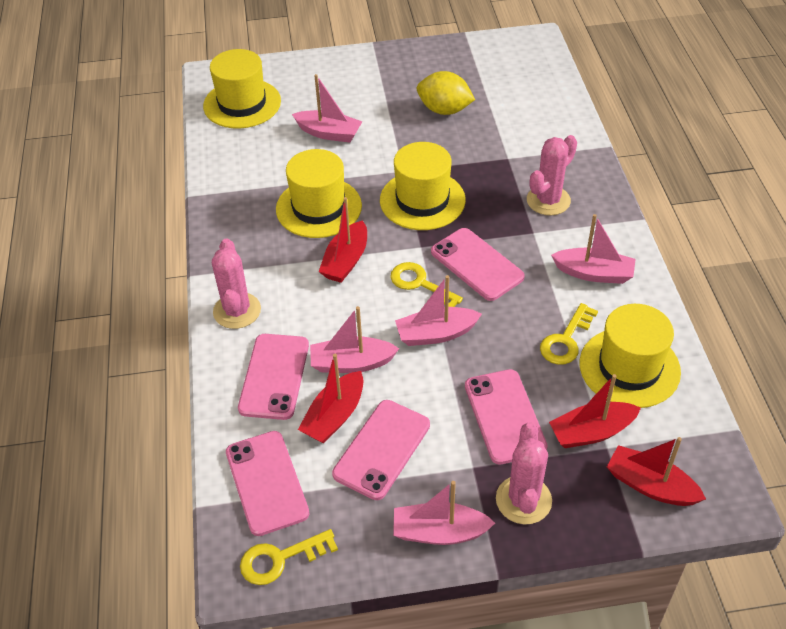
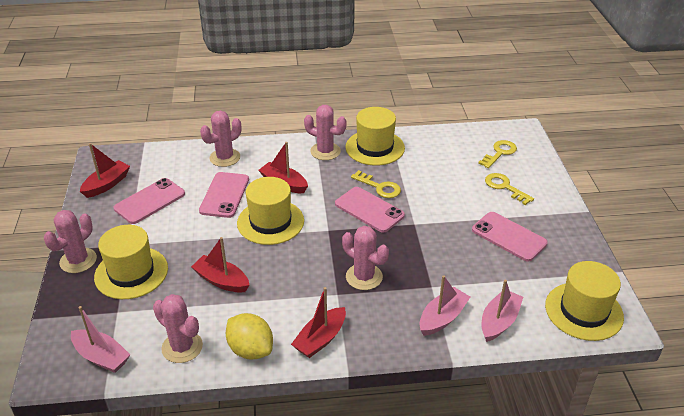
pink boat: 5 -> 3
pink cactus: 3 -> 5
pink phone: 5 -> 4

